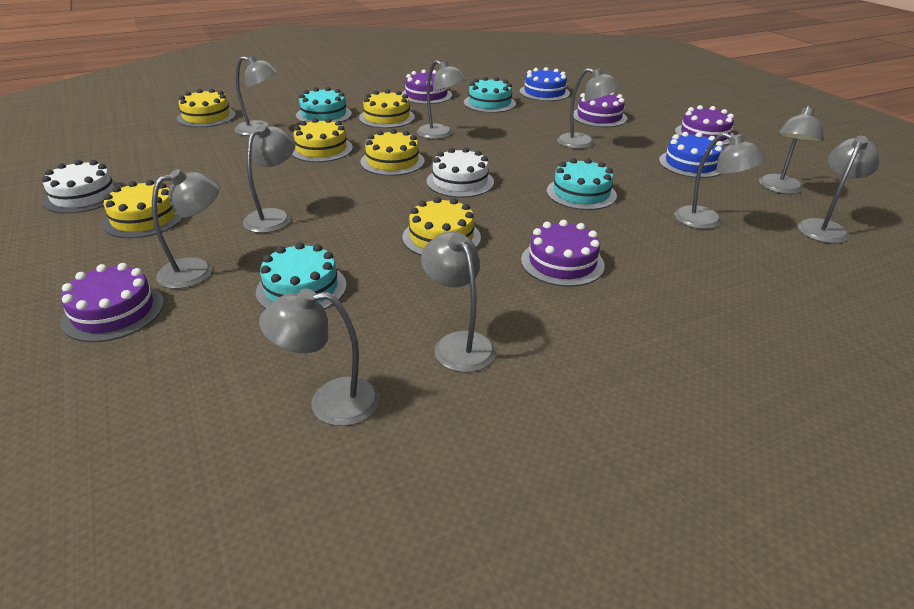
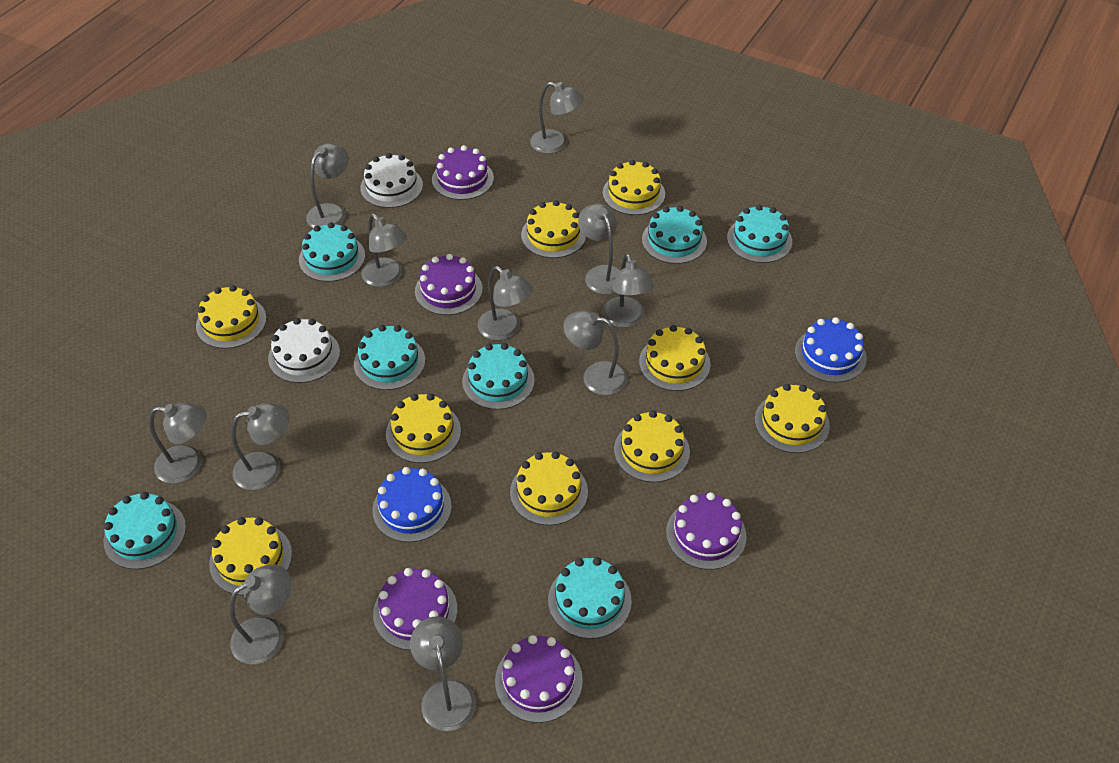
grey lamp: 10 -> 11
turquoise cake: 4 -> 7
yellow cake: 6 -> 9

